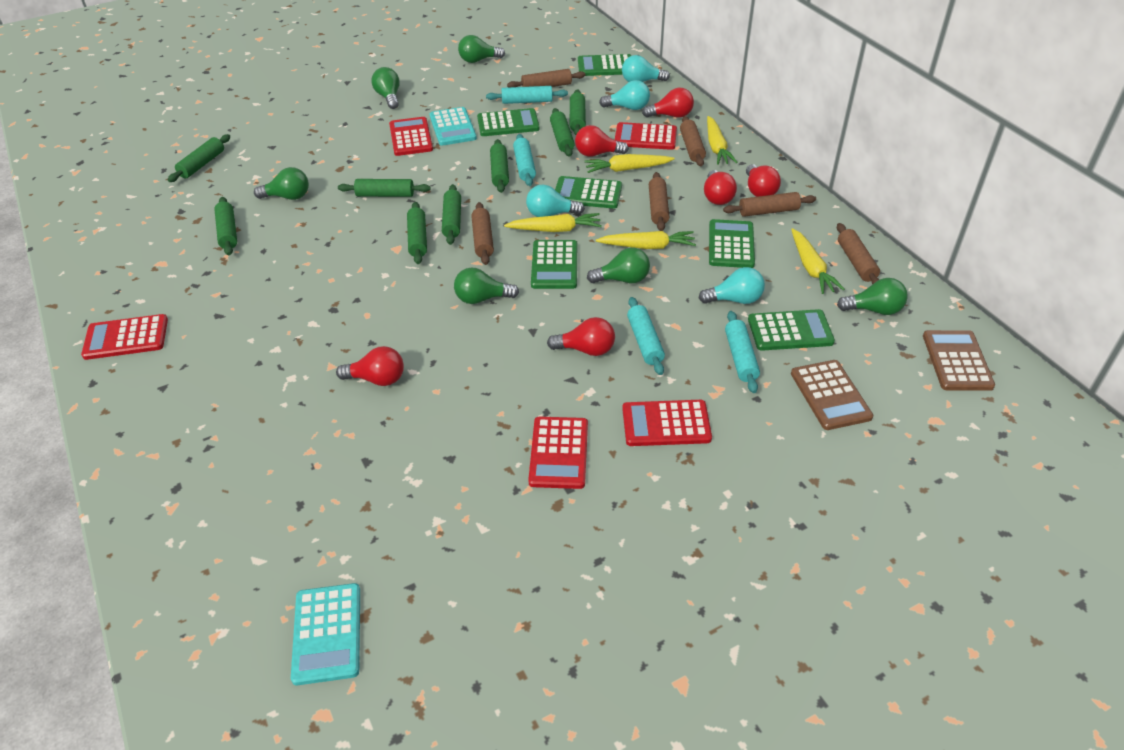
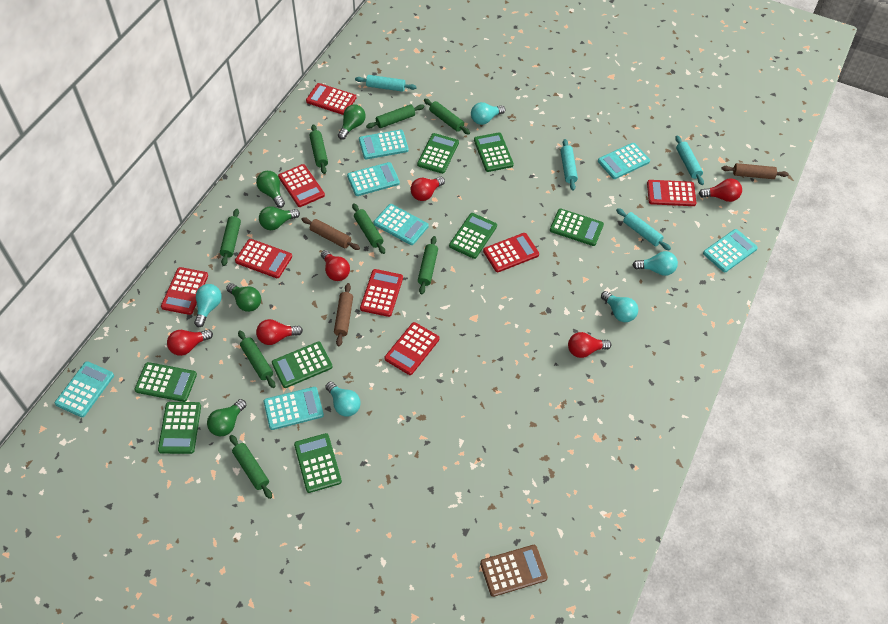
brown calculator: 2 -> 1
brown rolling pin: 6 -> 3
green calculator: 6 -> 8
green light bulb: 6 -> 5
red calculator: 5 -> 8
turquoise calculator: 2 -> 7
turquoise light bulb: 4 -> 5
yellow carrot: 5 -> 0

